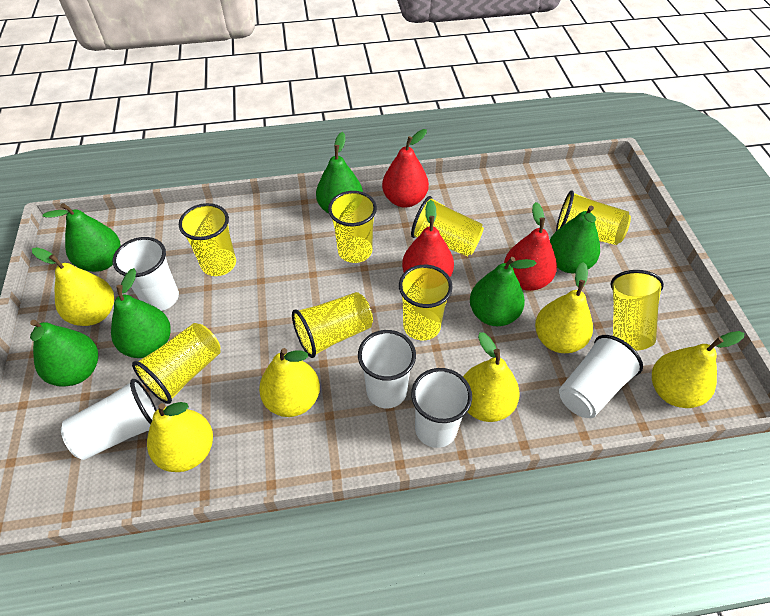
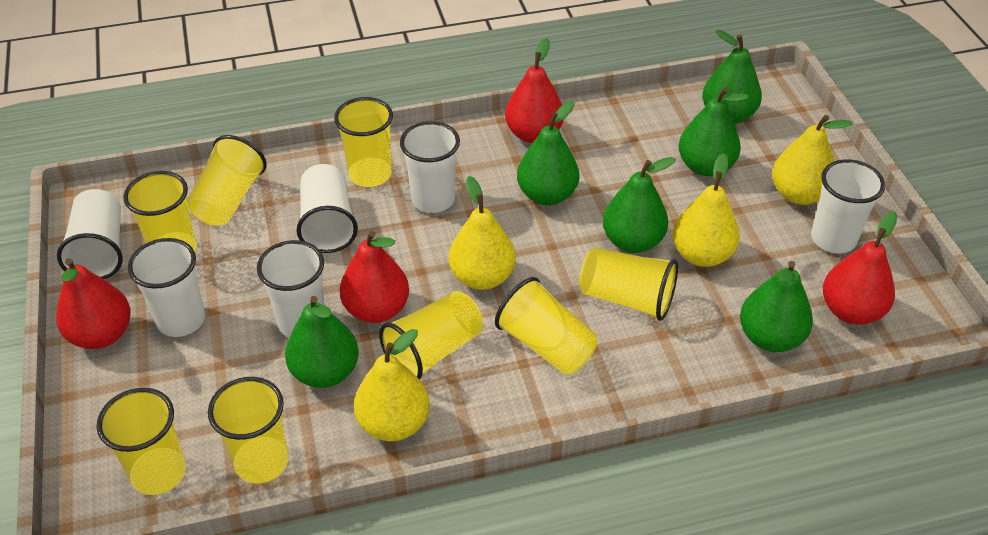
red pear: 3 -> 4
white cup: 5 -> 6
yellow pear: 6 -> 4

